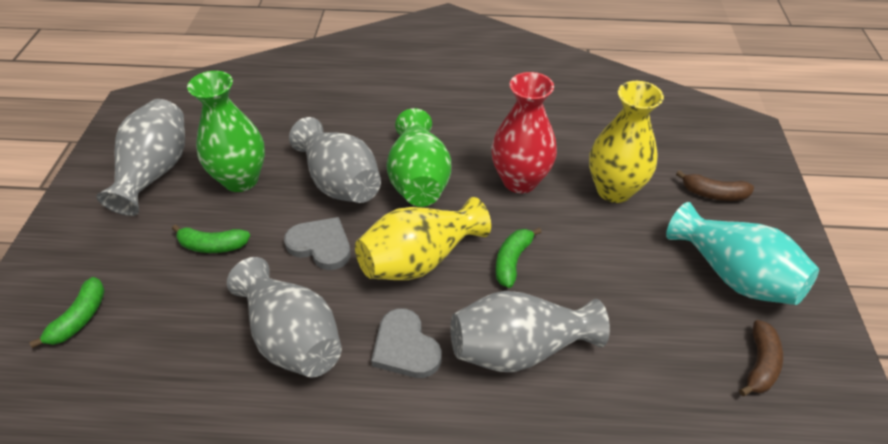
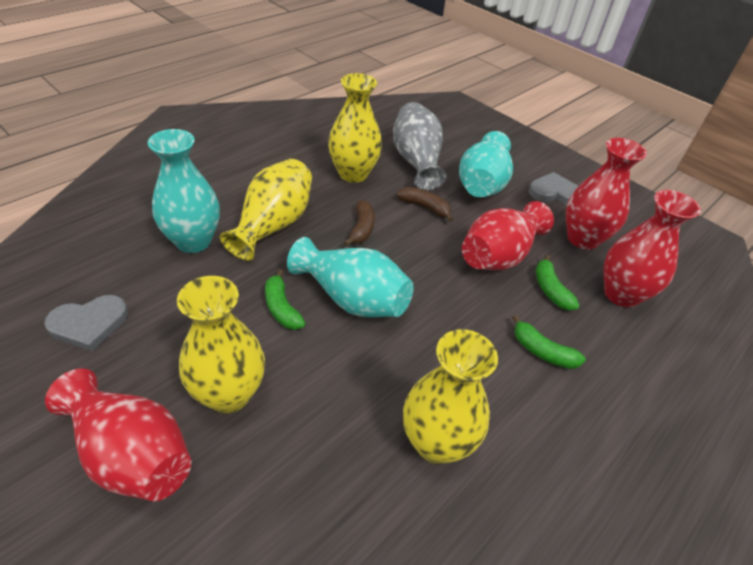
green vase: 2 -> 0
grey vase: 4 -> 1
red vase: 1 -> 4
turquoise vase: 1 -> 3
yellow vase: 2 -> 4

